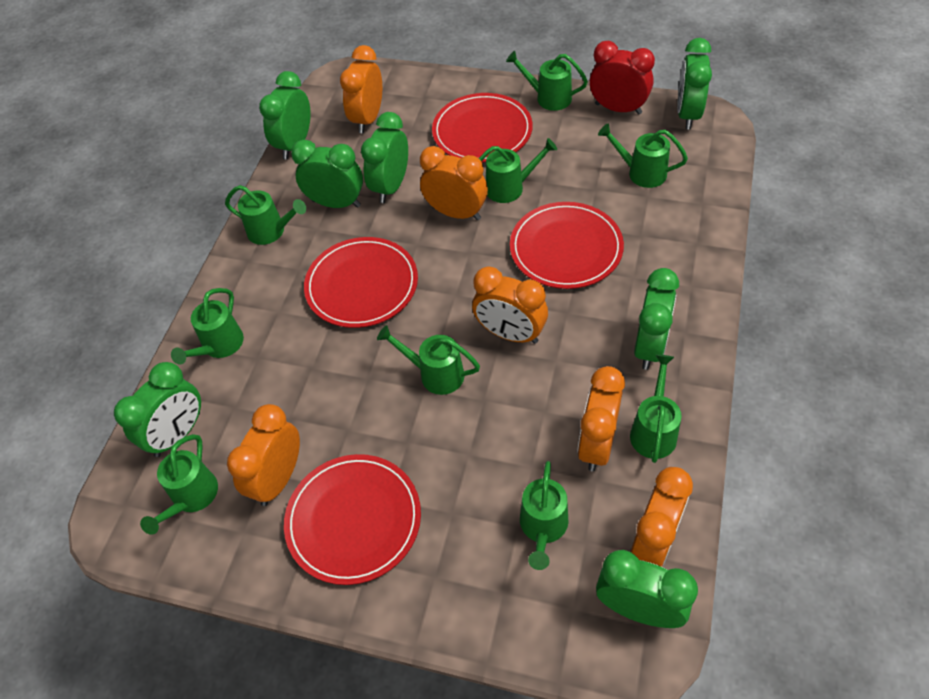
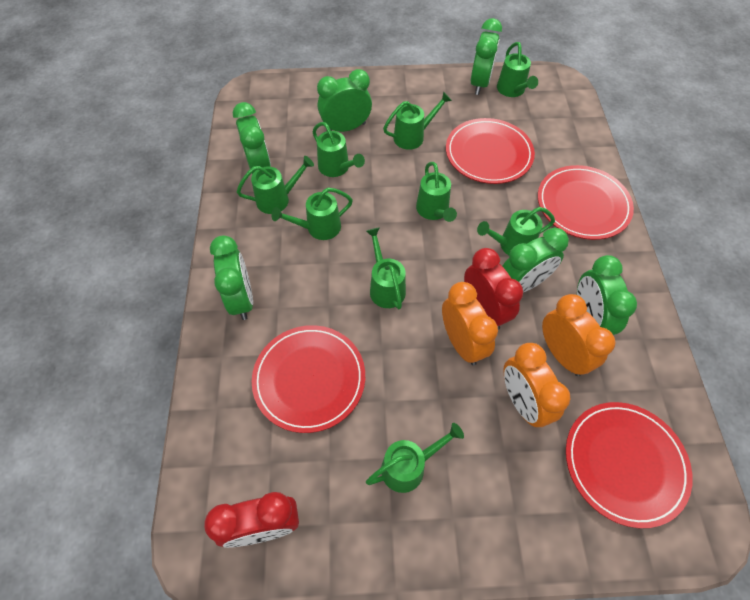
green clock: 7 -> 6
orange clock: 6 -> 3
red clock: 1 -> 2

